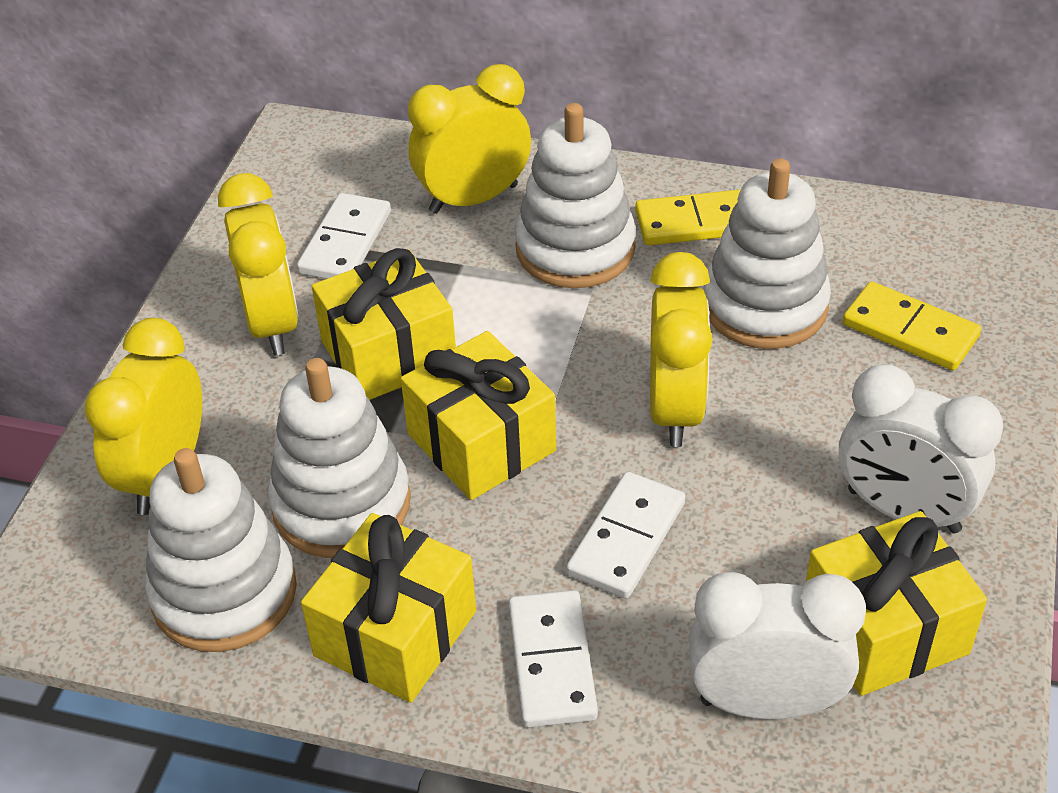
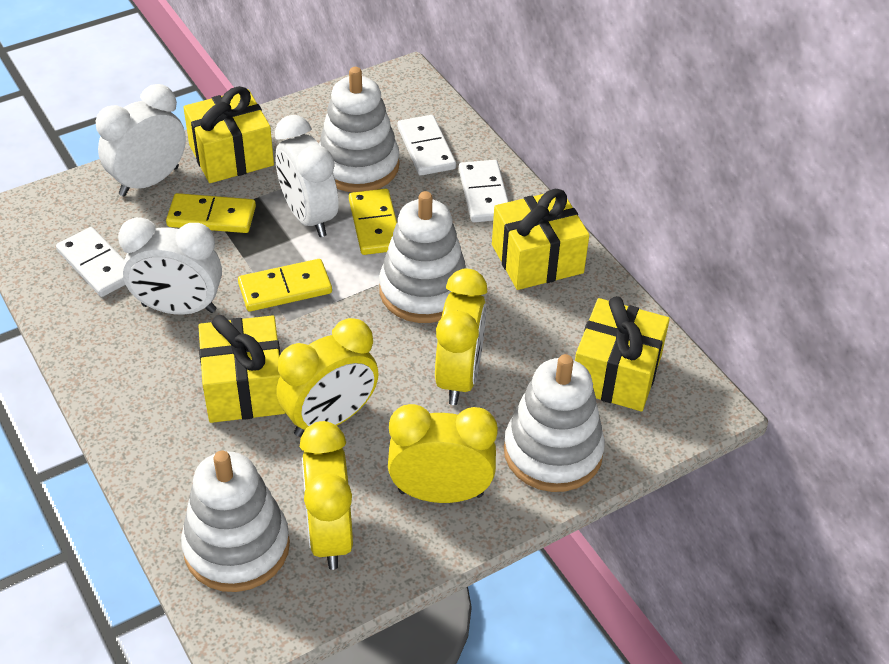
white clock: 2 -> 3
yellow domino: 2 -> 3

